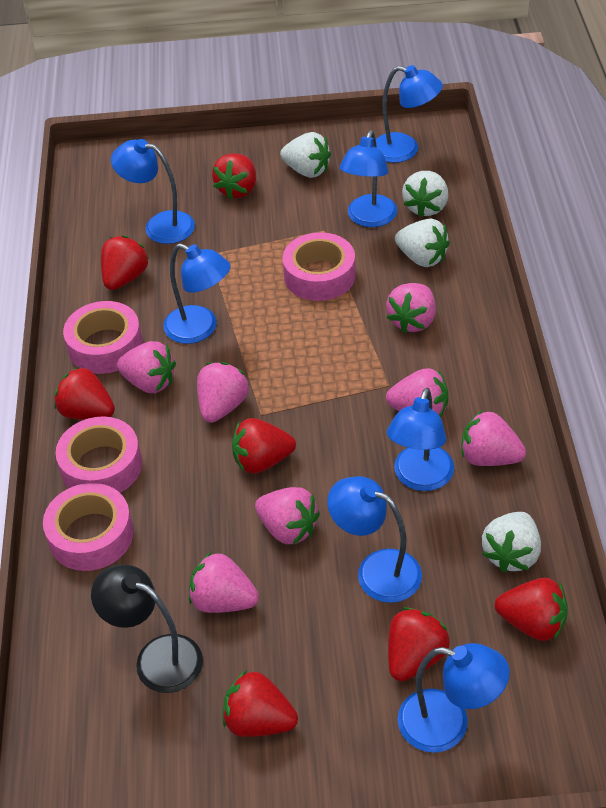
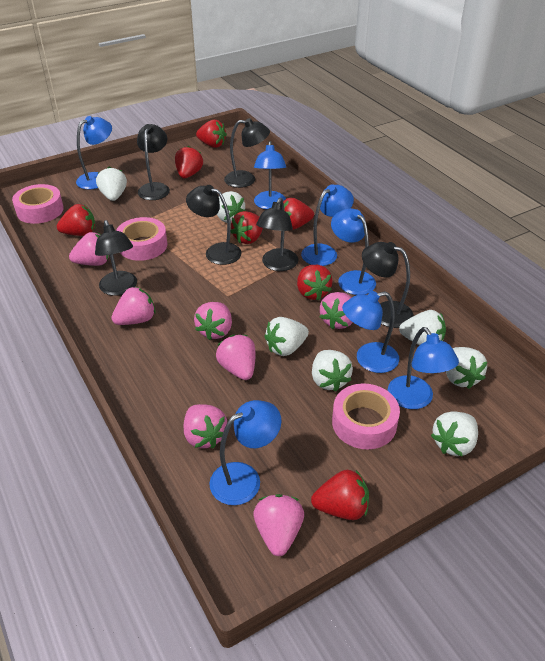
black lamp: 1 -> 6
pink tape: 4 -> 3
white strawberry: 4 -> 7

